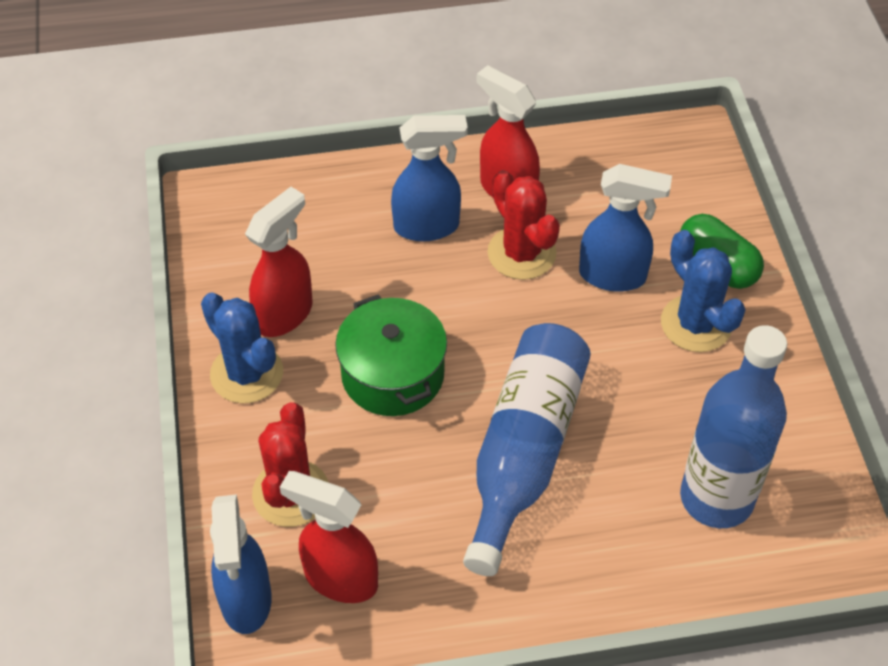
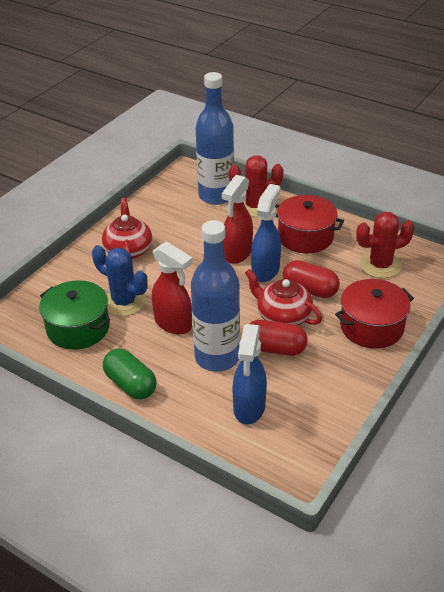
blue cactus: 2 -> 1
blue spray bottle: 3 -> 2
red capsule: 0 -> 2
red pot: 0 -> 2
red spray bottle: 3 -> 2
red teapot: 0 -> 2

